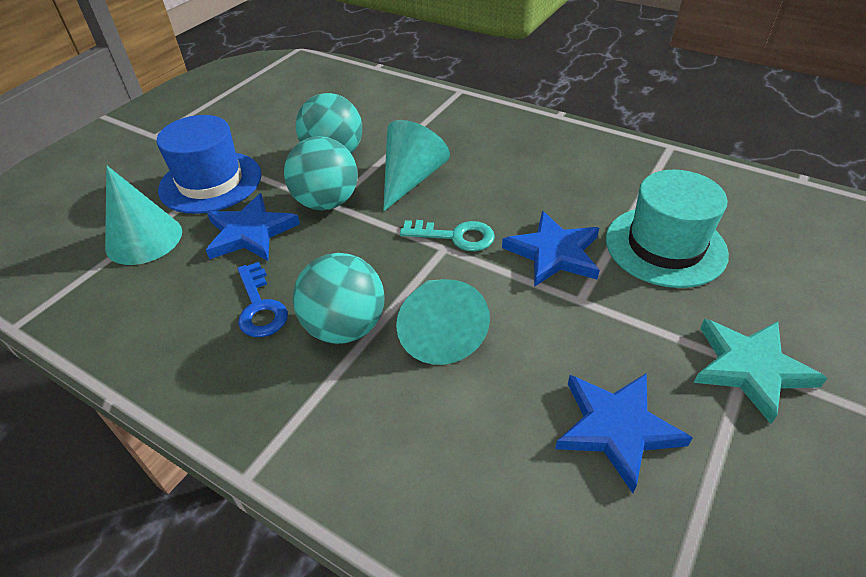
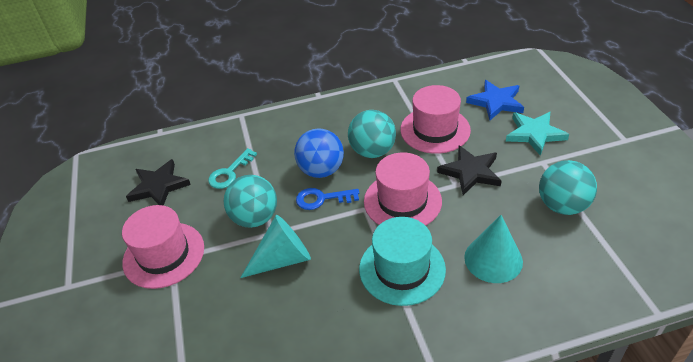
black star: 0 -> 2
blue ball: 0 -> 1
blue hat: 1 -> 0
blue star: 3 -> 1
pink hat: 0 -> 3
turquoise cone: 3 -> 2

